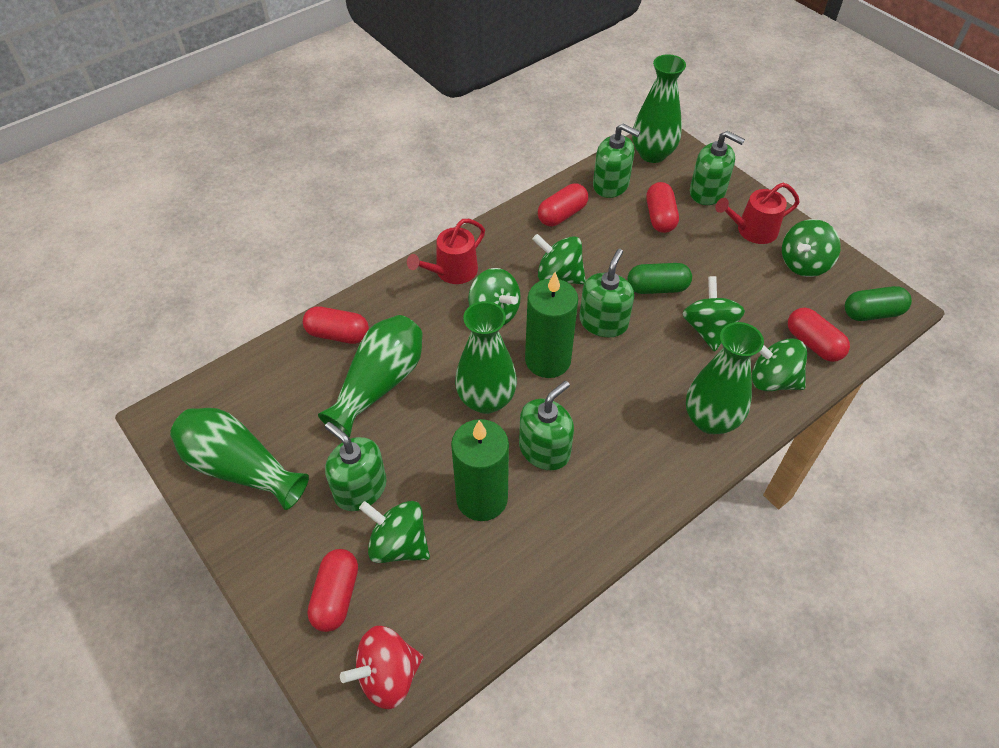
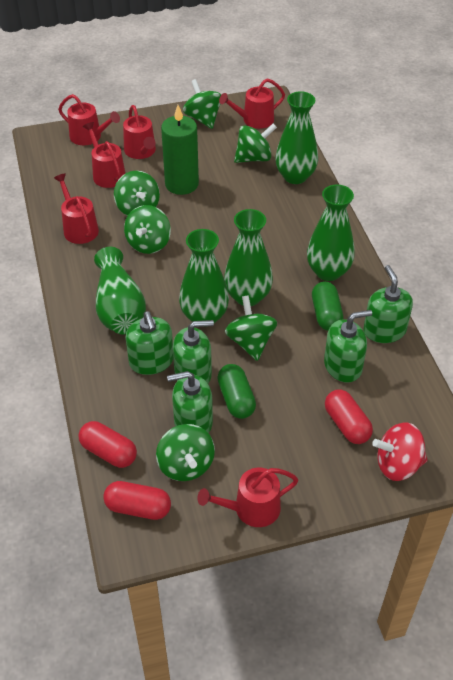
green candle: 2 -> 1
red capsule: 5 -> 3
red watering can: 2 -> 6

